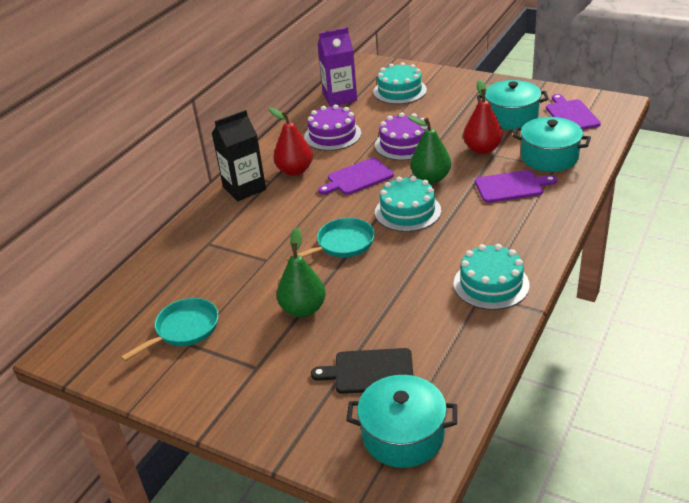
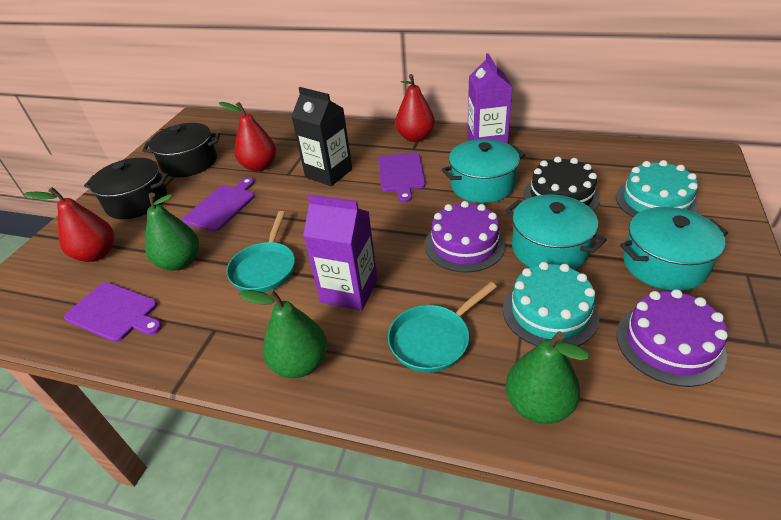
black cake: 0 -> 1
black cutting board: 1 -> 0
black pot: 0 -> 2
green pear: 2 -> 3
purple carton: 1 -> 2
red pear: 2 -> 3
turquoise cake: 3 -> 2

